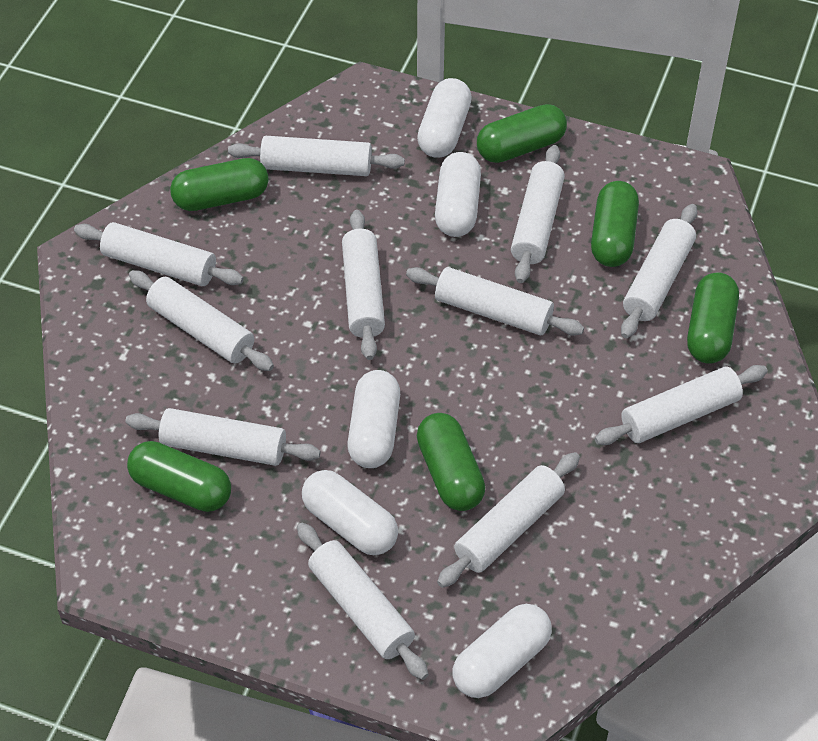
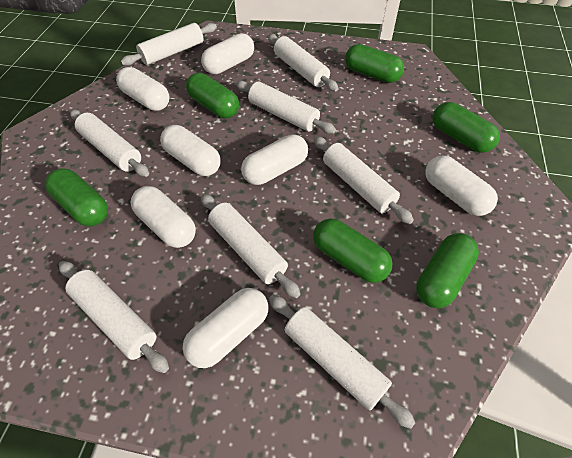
white capsule: 5 -> 7
white rolling pin: 11 -> 8

